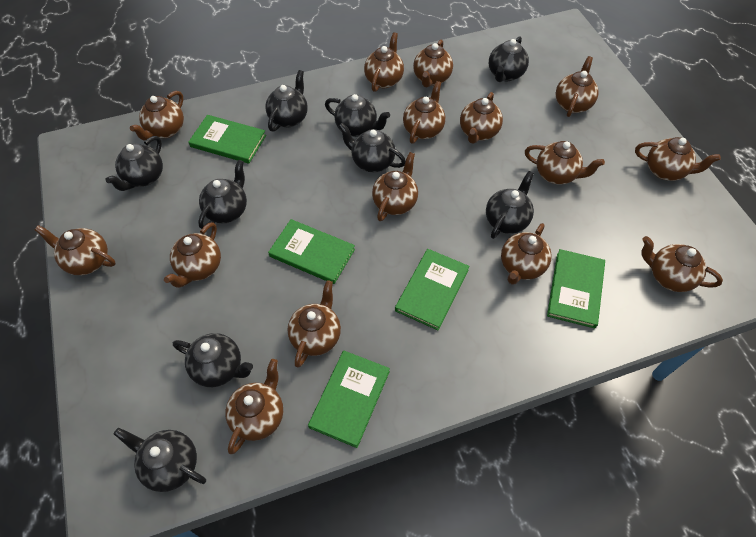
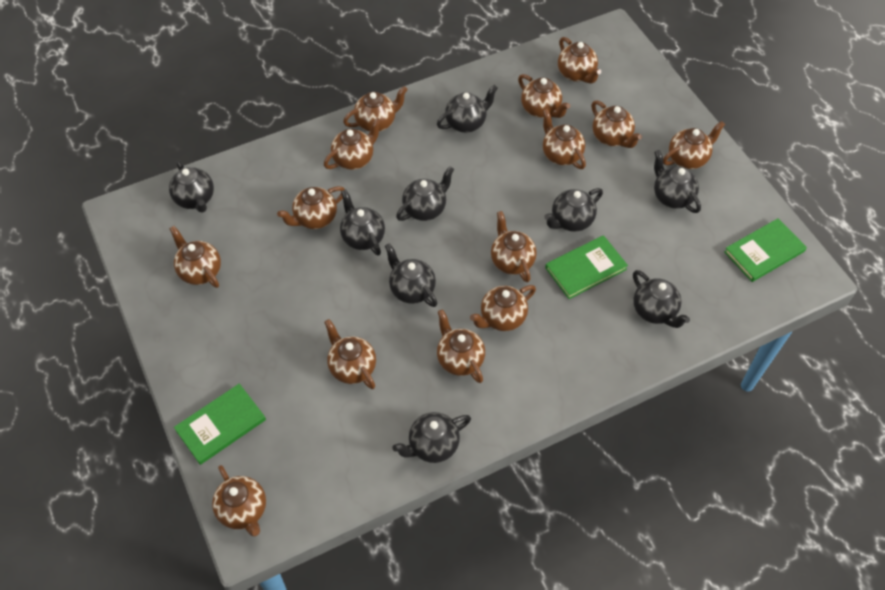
brown teapot: 15 -> 14
green book: 5 -> 3

